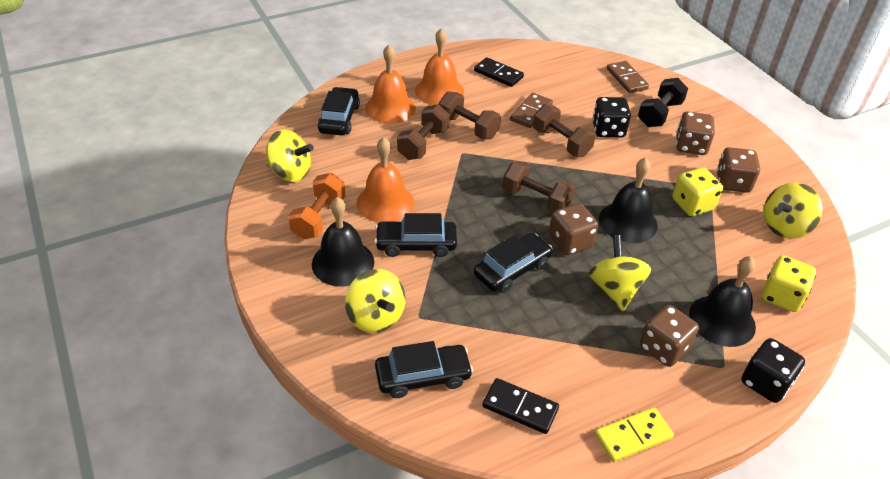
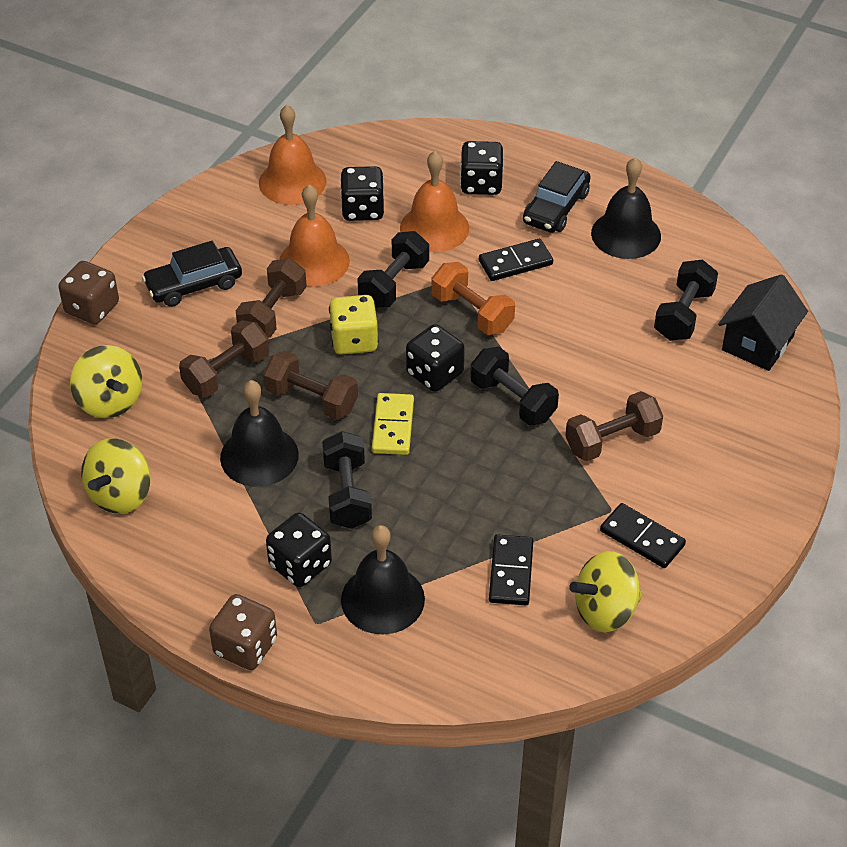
black car: 4 -> 2
black dice: 2 -> 4
black domino: 2 -> 3
black dumbbell: 1 -> 4
black house: 0 -> 1
brown dice: 4 -> 2
brown domino: 2 -> 0
yellow dice: 2 -> 1
yellow spinning top: 4 -> 3

